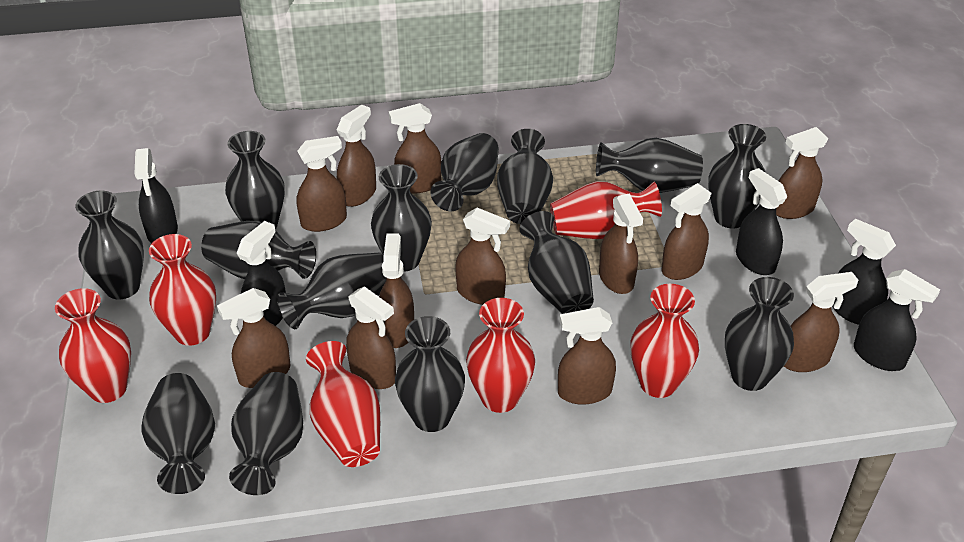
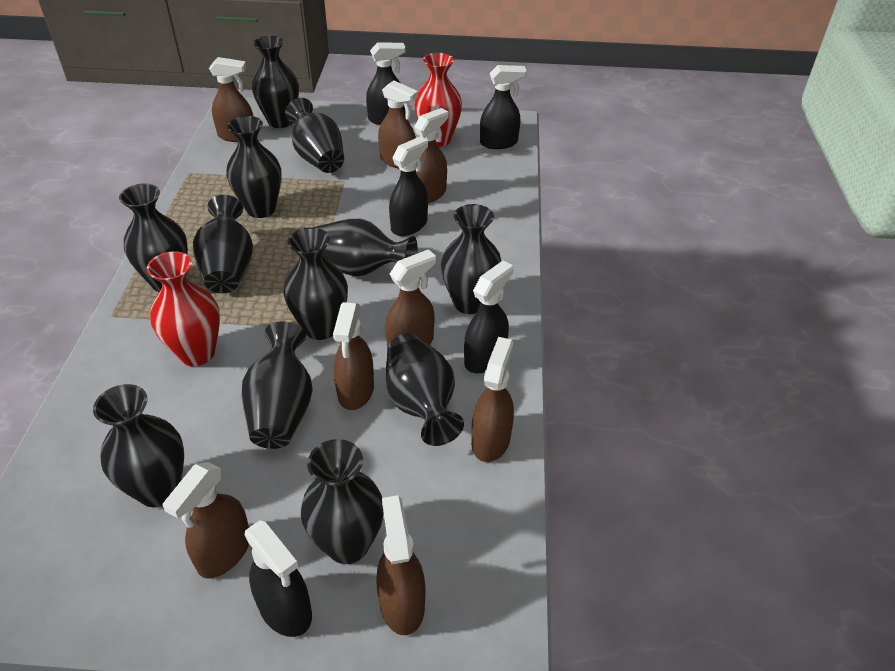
black vase: 14 -> 12
brown spray bottle: 12 -> 8
red vase: 6 -> 2

